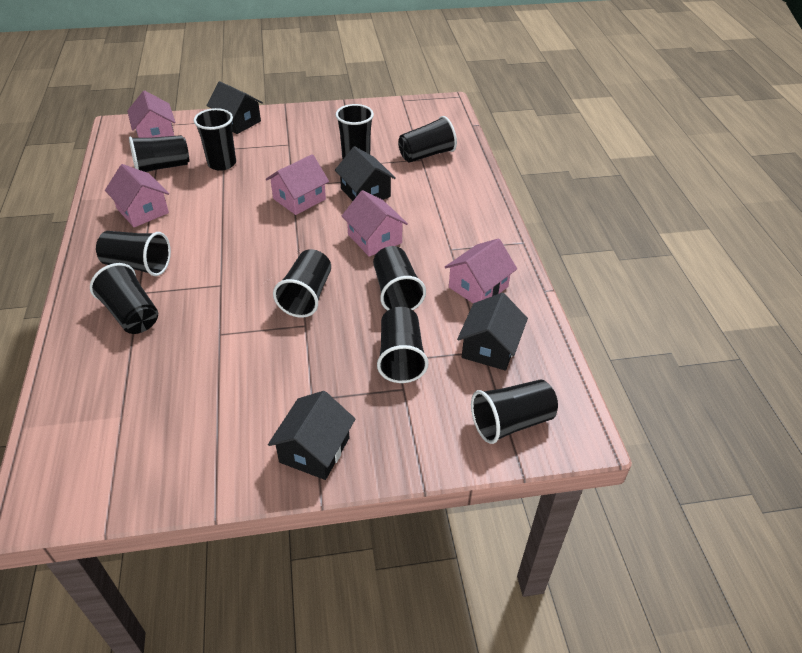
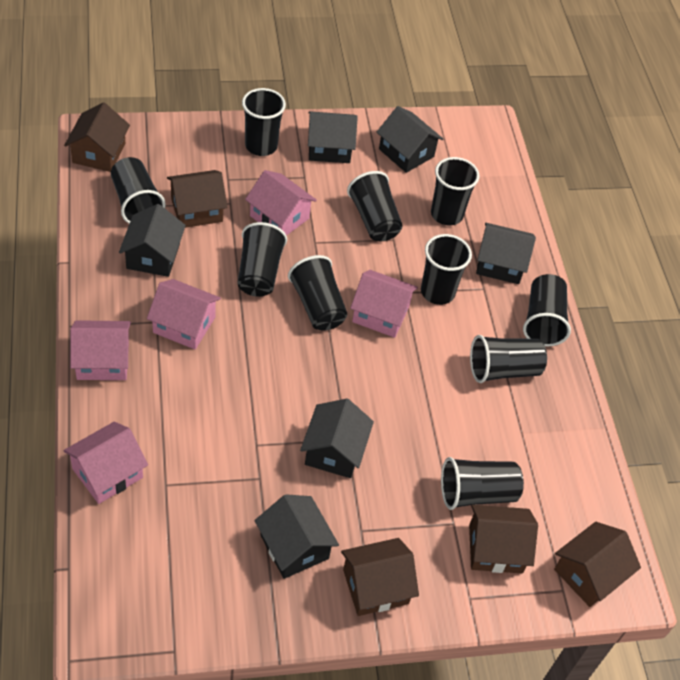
black house: 4 -> 6
brown house: 0 -> 5

